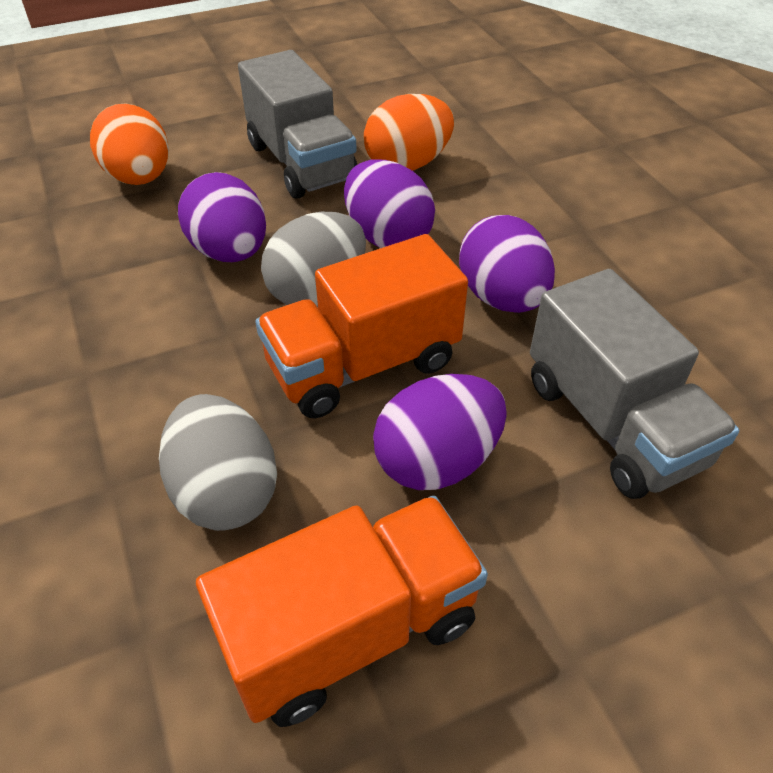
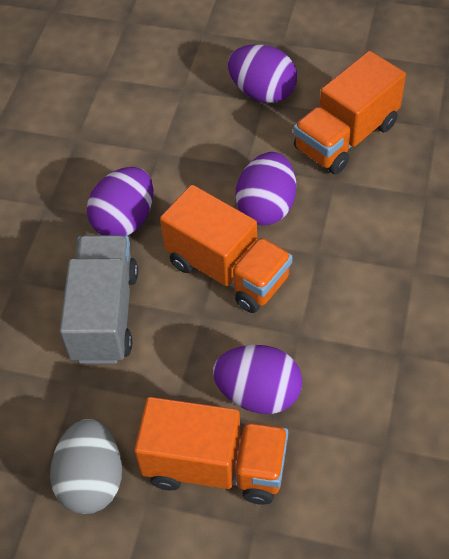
grey egg: 2 -> 1
grey truck: 2 -> 1
orange egg: 2 -> 0
orange truck: 2 -> 3

